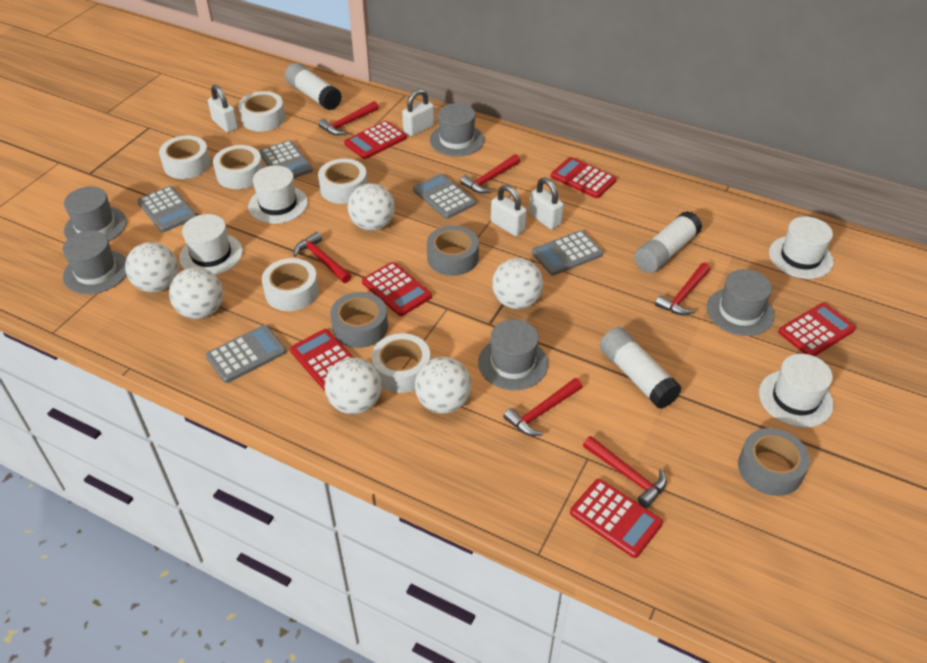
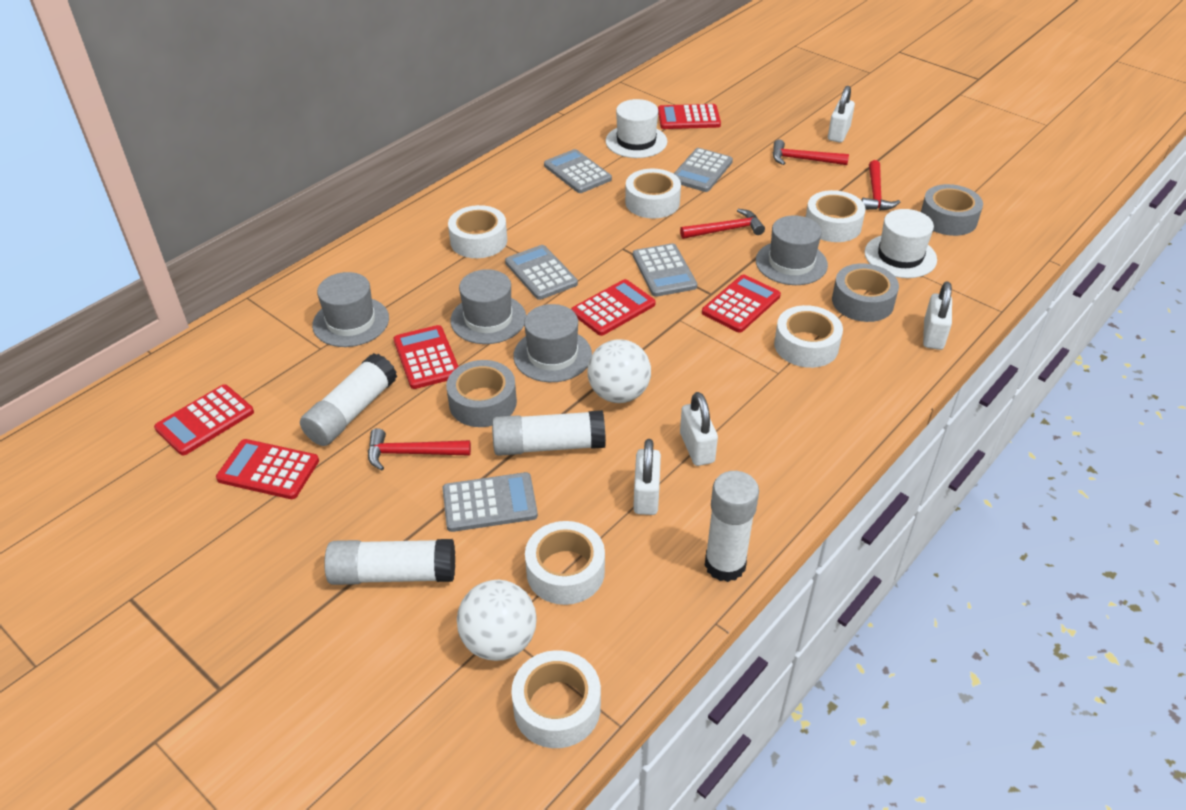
grey hat: 5 -> 4
red hammer: 6 -> 4
white ball: 6 -> 2
white glue stick: 3 -> 4
white hat: 4 -> 2

